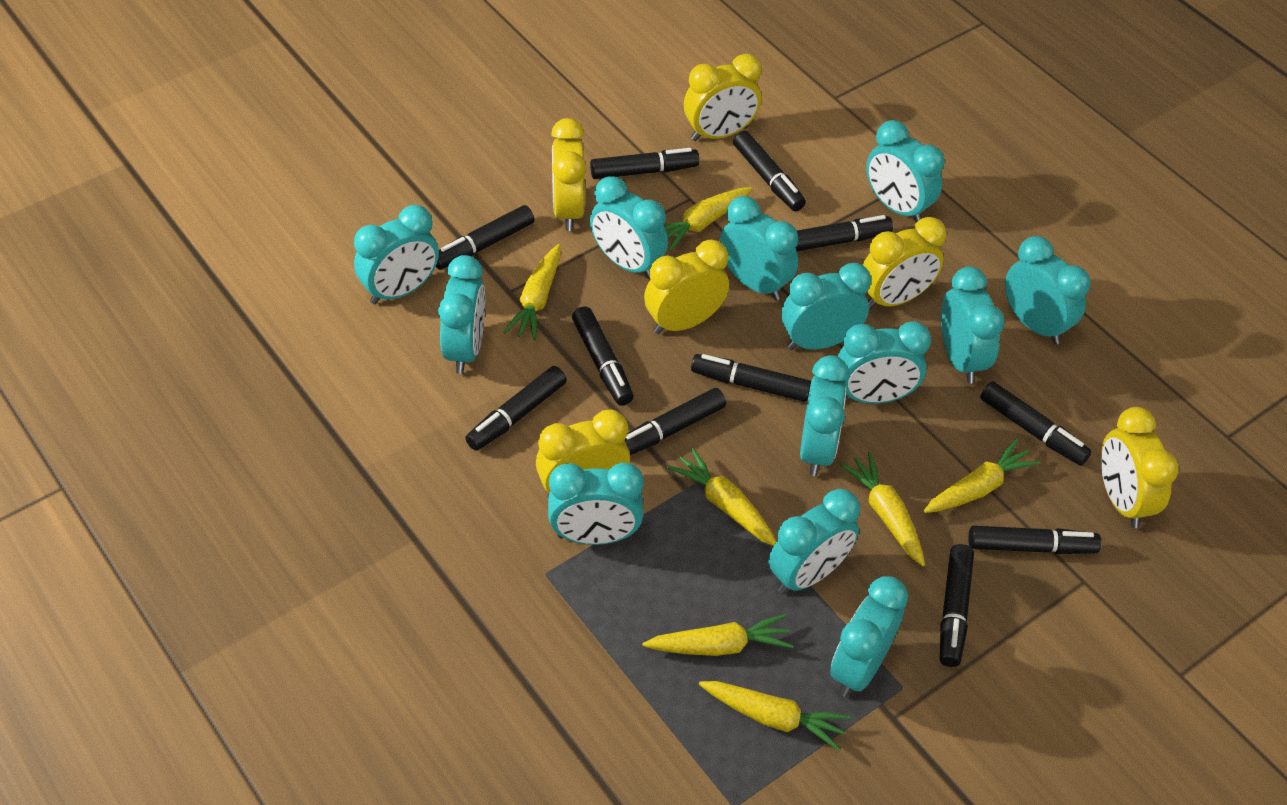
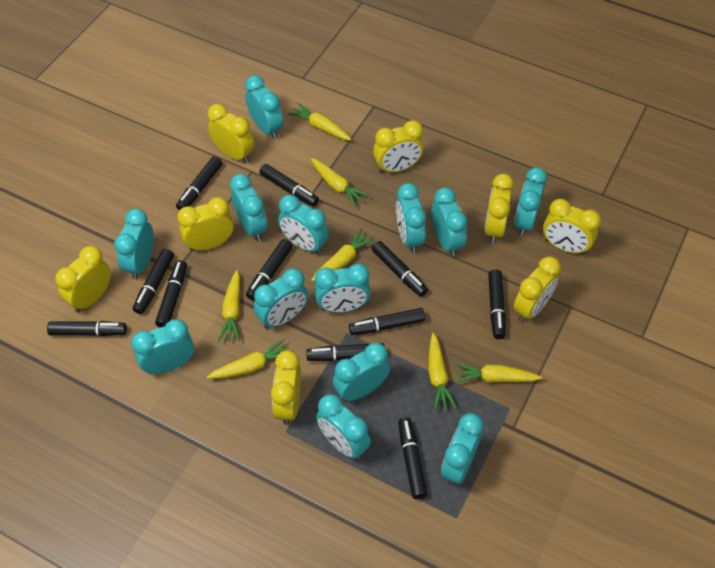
yellow clock: 6 -> 8

